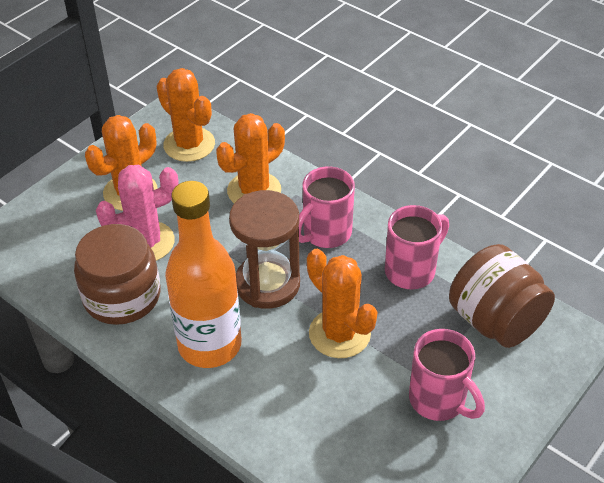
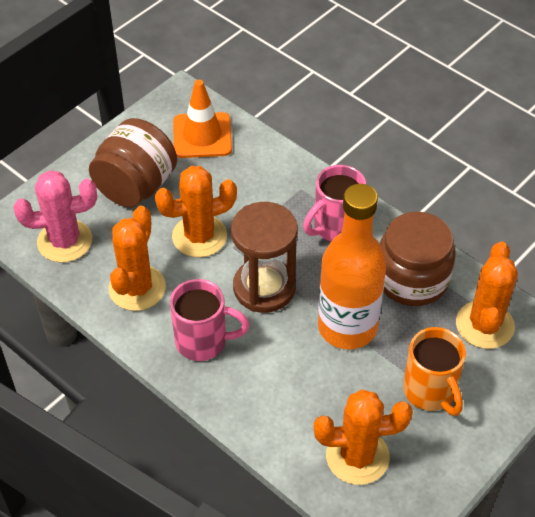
orange mug: 0 -> 1
orange traffic cone: 0 -> 1
pink mug: 3 -> 2

